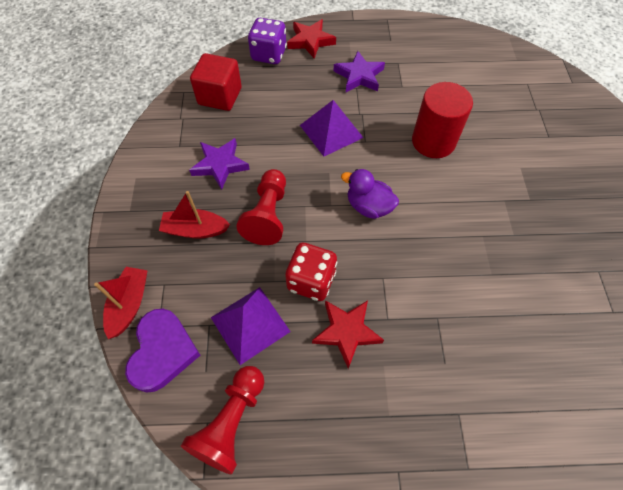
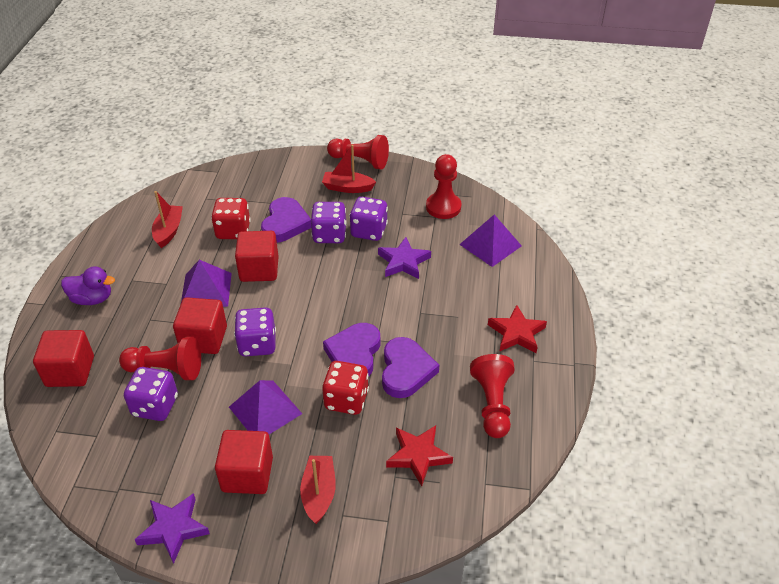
purple dice: 1 -> 4
purple heart: 1 -> 3
purple pyramid: 2 -> 3
red boat: 2 -> 3
red cube: 1 -> 4
red cylinder: 1 -> 0
red dice: 1 -> 2
red pawn: 2 -> 4

